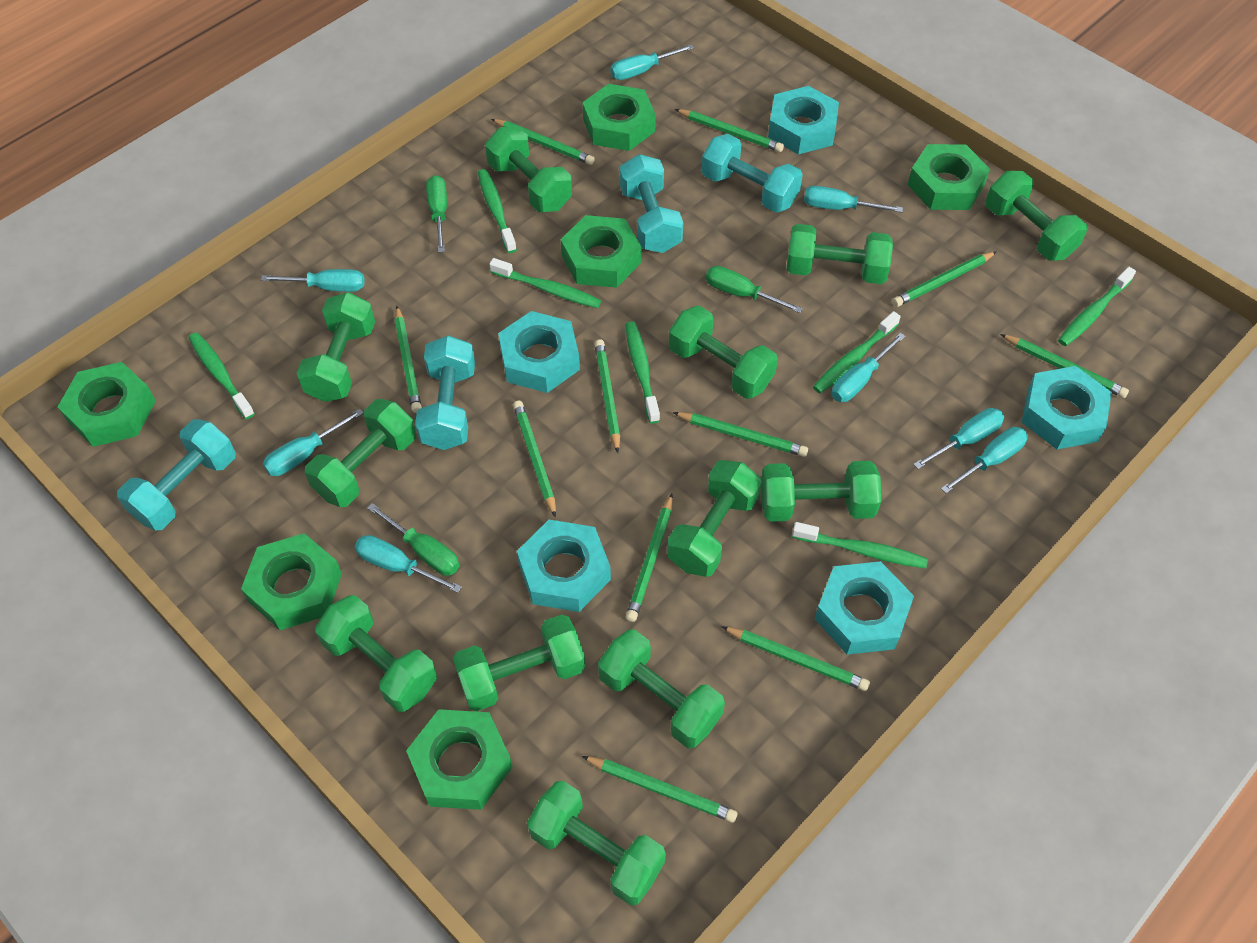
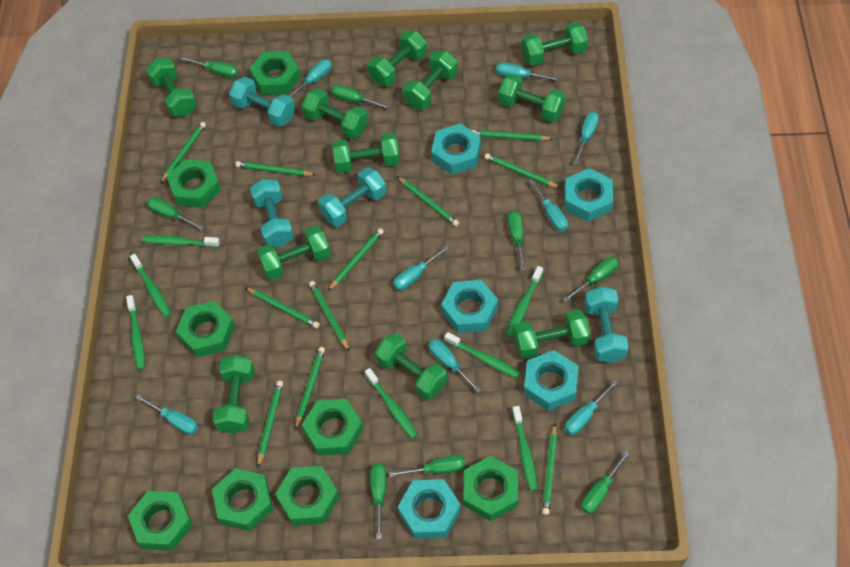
green dumbbell: 12 -> 11
green nut: 6 -> 8
green screwdriver: 3 -> 8

